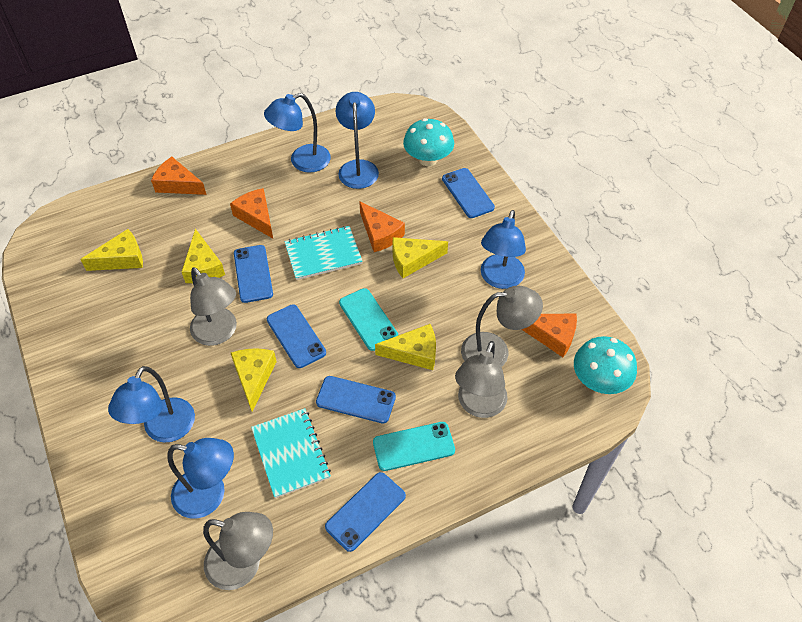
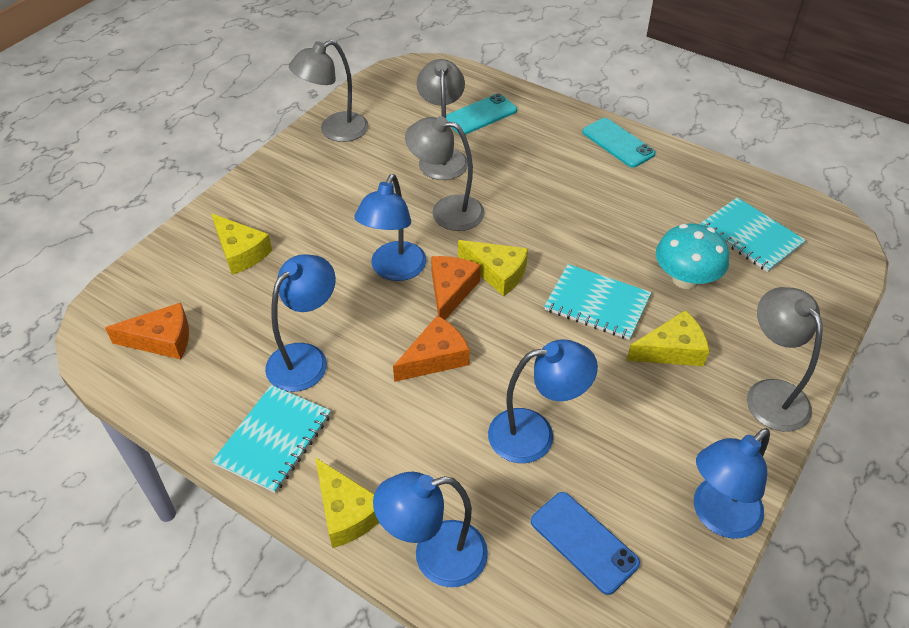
blue phone: 5 -> 1
orange cheese: 4 -> 3
turquoise mushroom: 2 -> 1
turquoise notebook: 2 -> 3
yellow cheese: 5 -> 4

